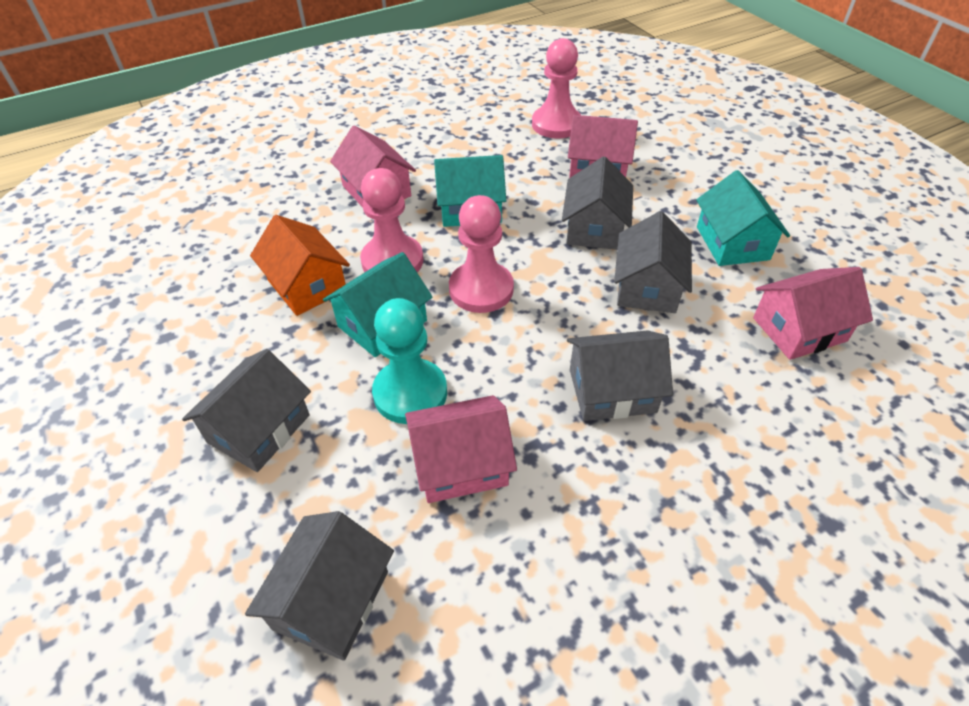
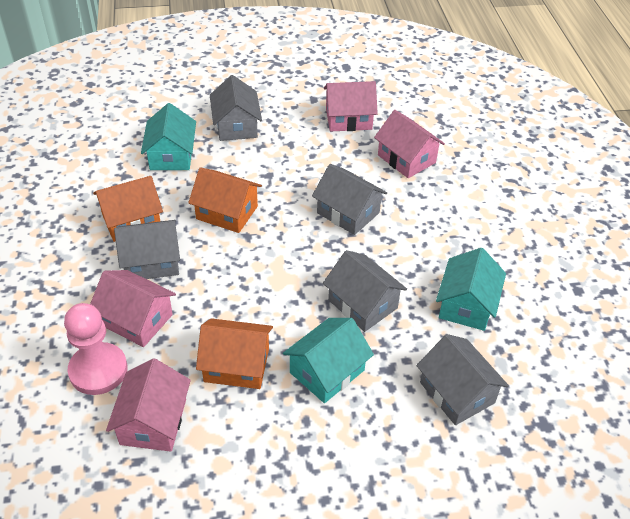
orange house: 1 -> 3
pink pawn: 3 -> 1
turquoise pawn: 1 -> 0

